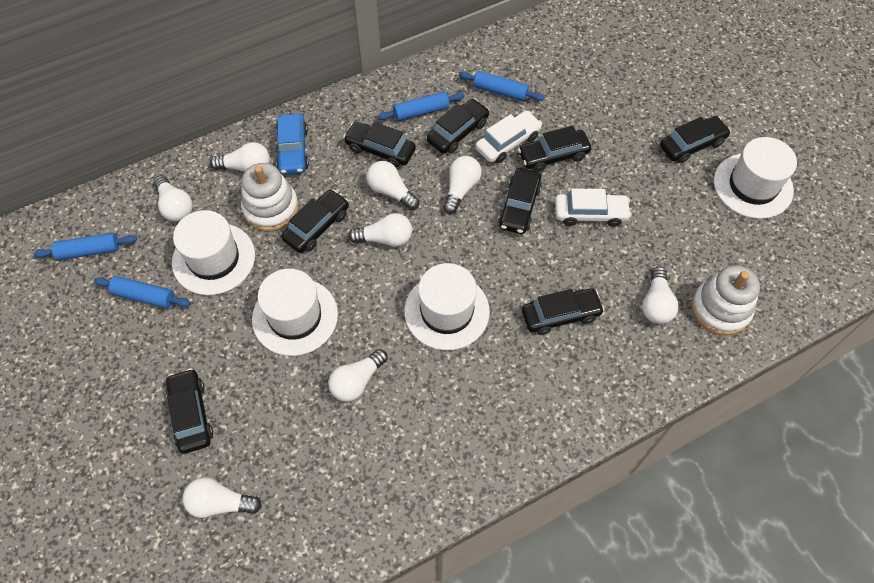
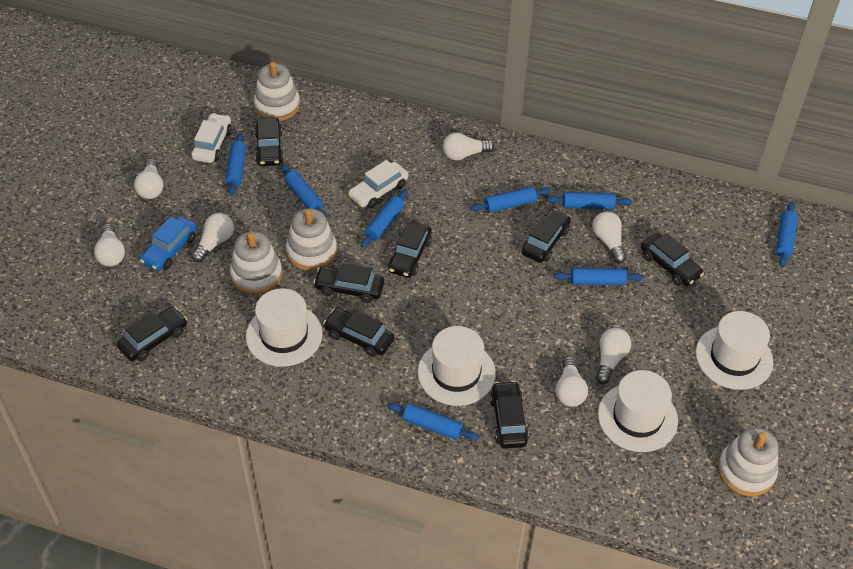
blue rolling pin: 4 -> 8
white light bulb: 8 -> 7
white stacking toy: 2 -> 4

